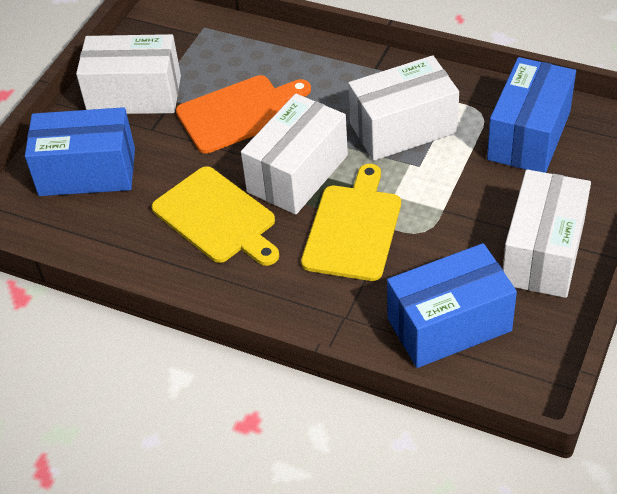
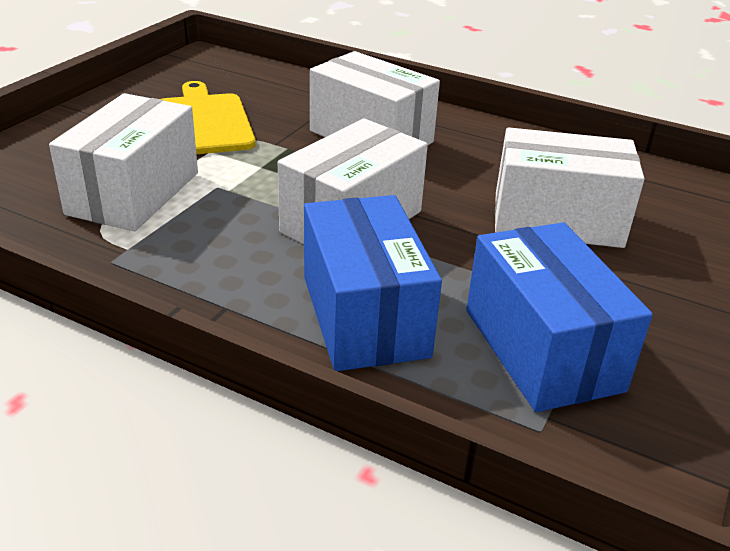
blue box: 3 -> 2
orange cutting board: 1 -> 0
yellow cutting board: 2 -> 1

